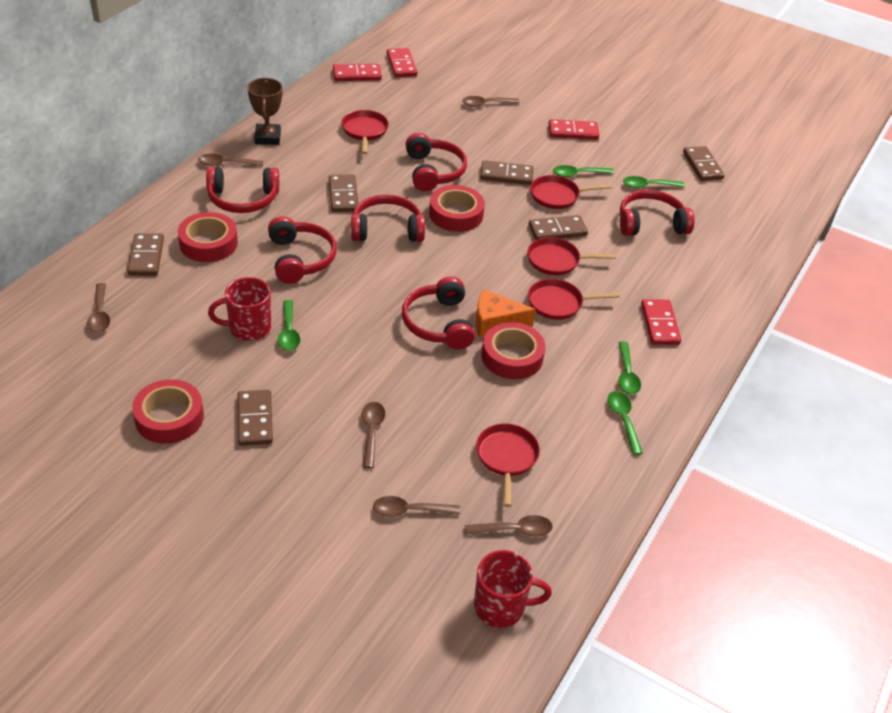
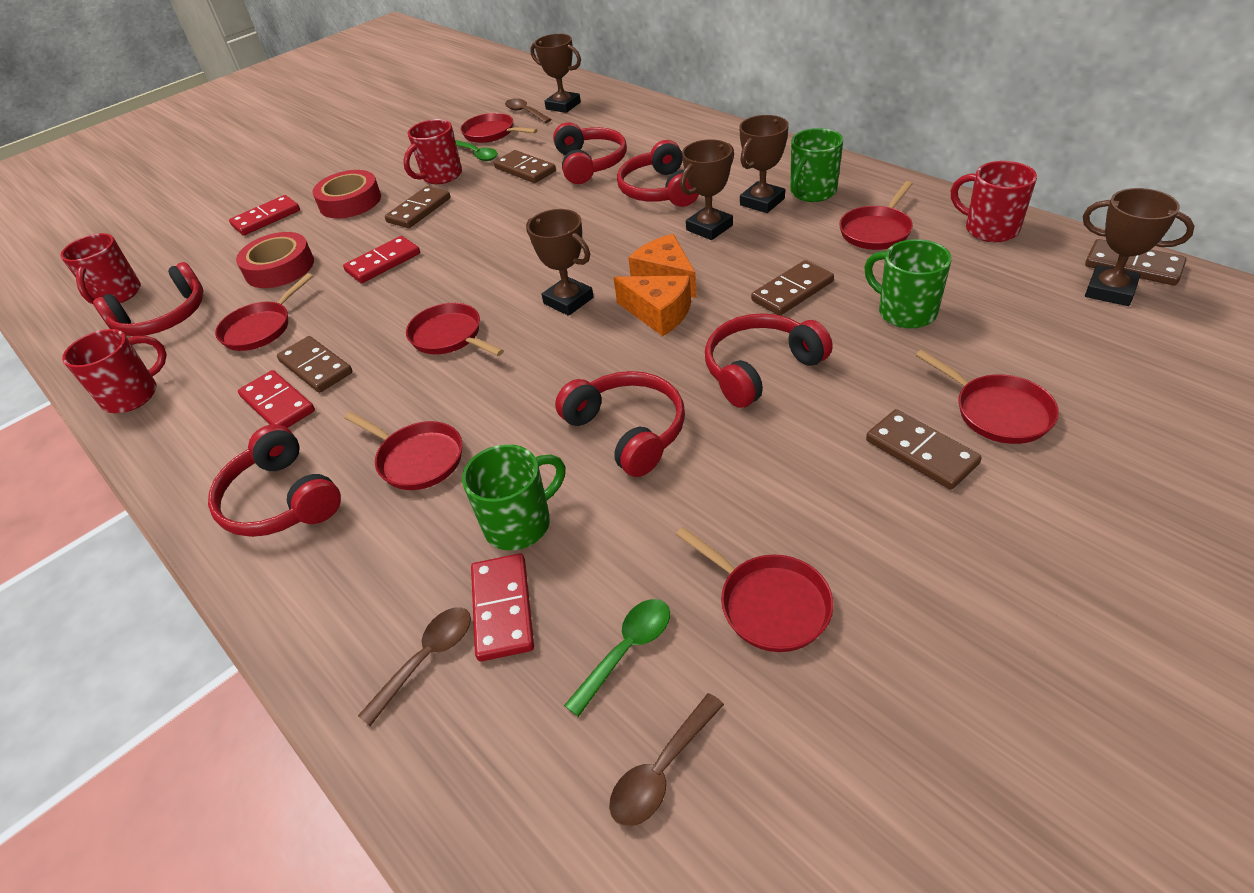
brown spoon: 6 -> 3
brown trophy: 1 -> 5
green mug: 0 -> 3
green spoon: 5 -> 2
orange cheese: 1 -> 2
red mug: 2 -> 4
red pan: 5 -> 7
red tape: 4 -> 2

